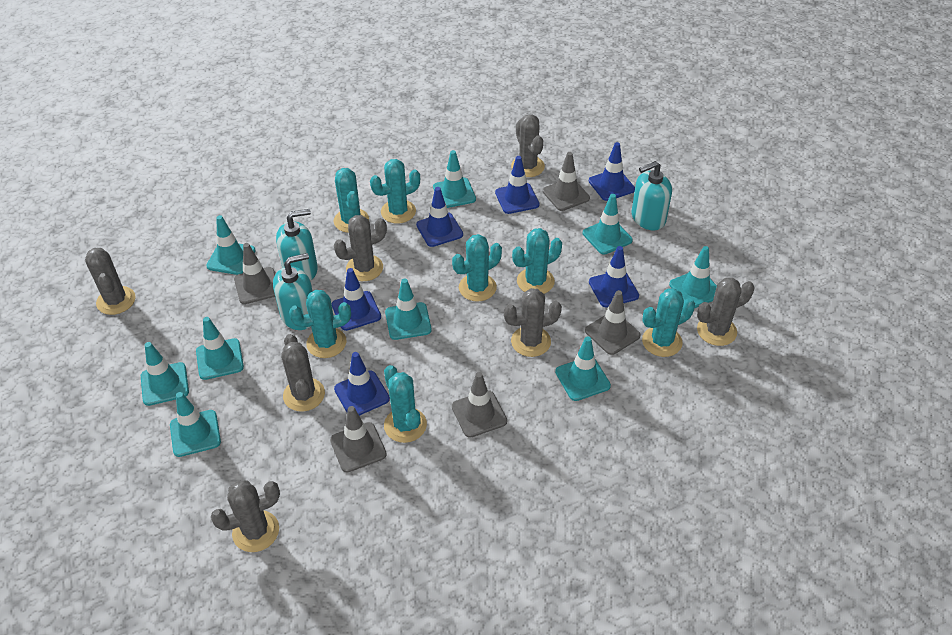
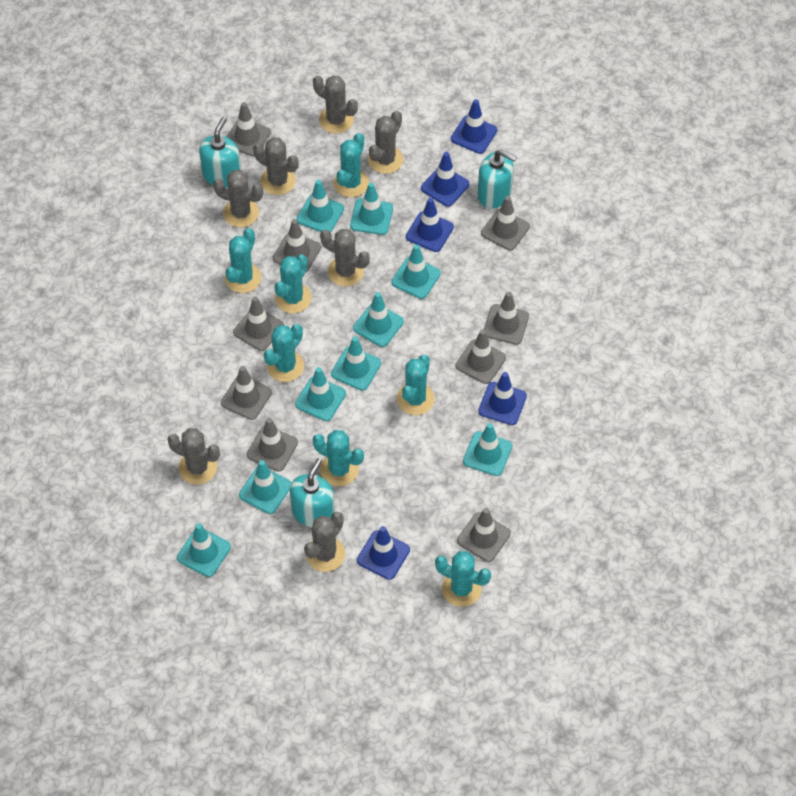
blue traffic cone: 6 -> 5
grey traffic cone: 5 -> 9

